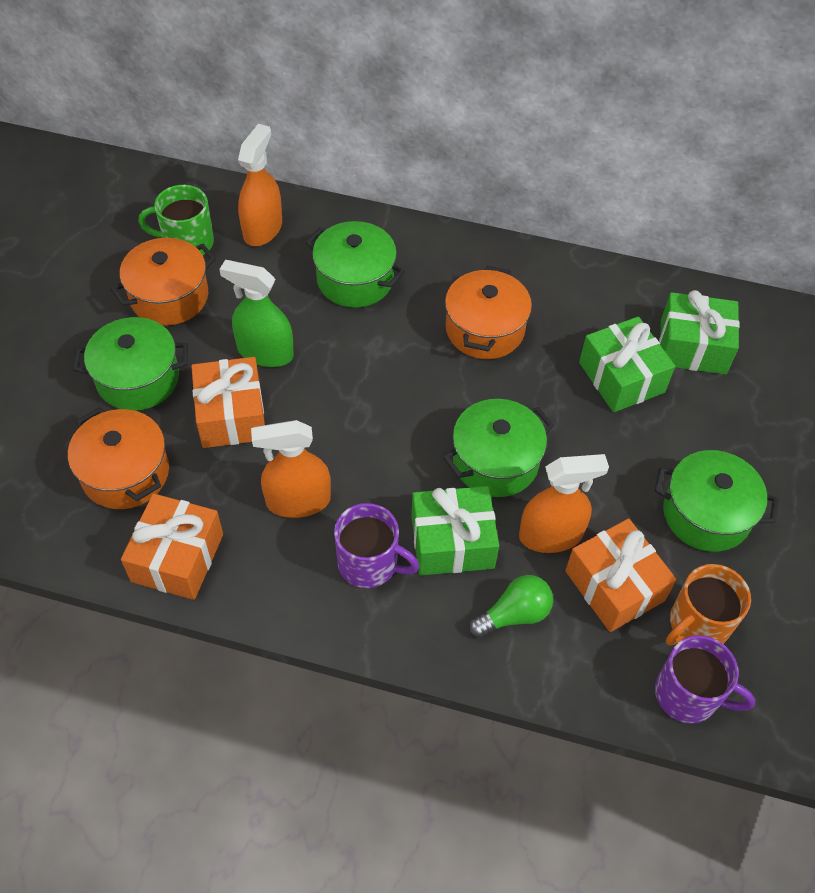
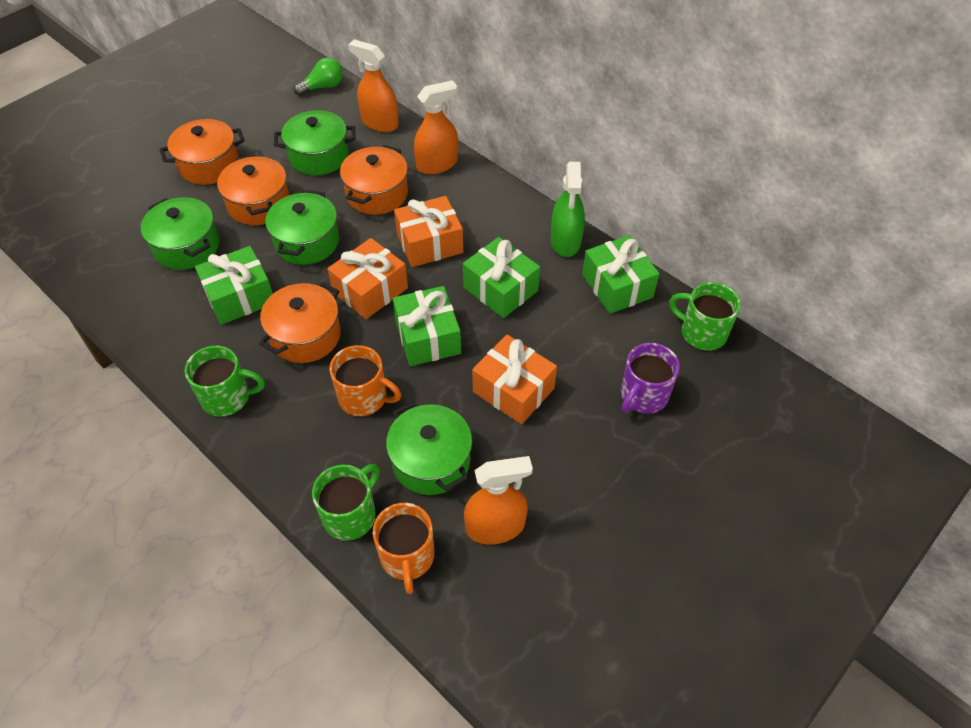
green gift: 3 -> 4
green mug: 1 -> 3
orange mug: 1 -> 2
orange pot: 3 -> 4
purple mug: 2 -> 1

